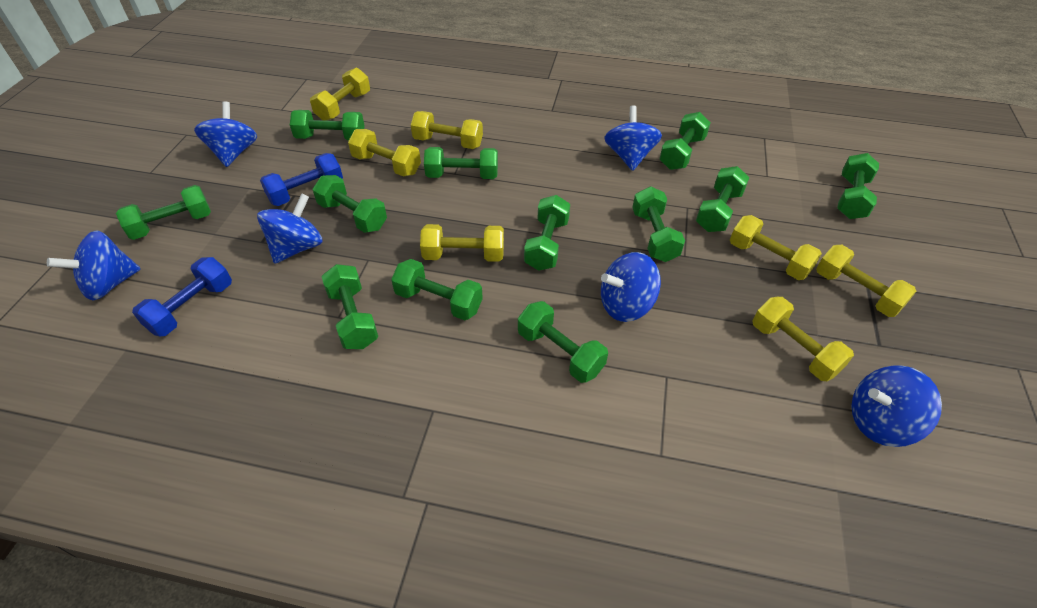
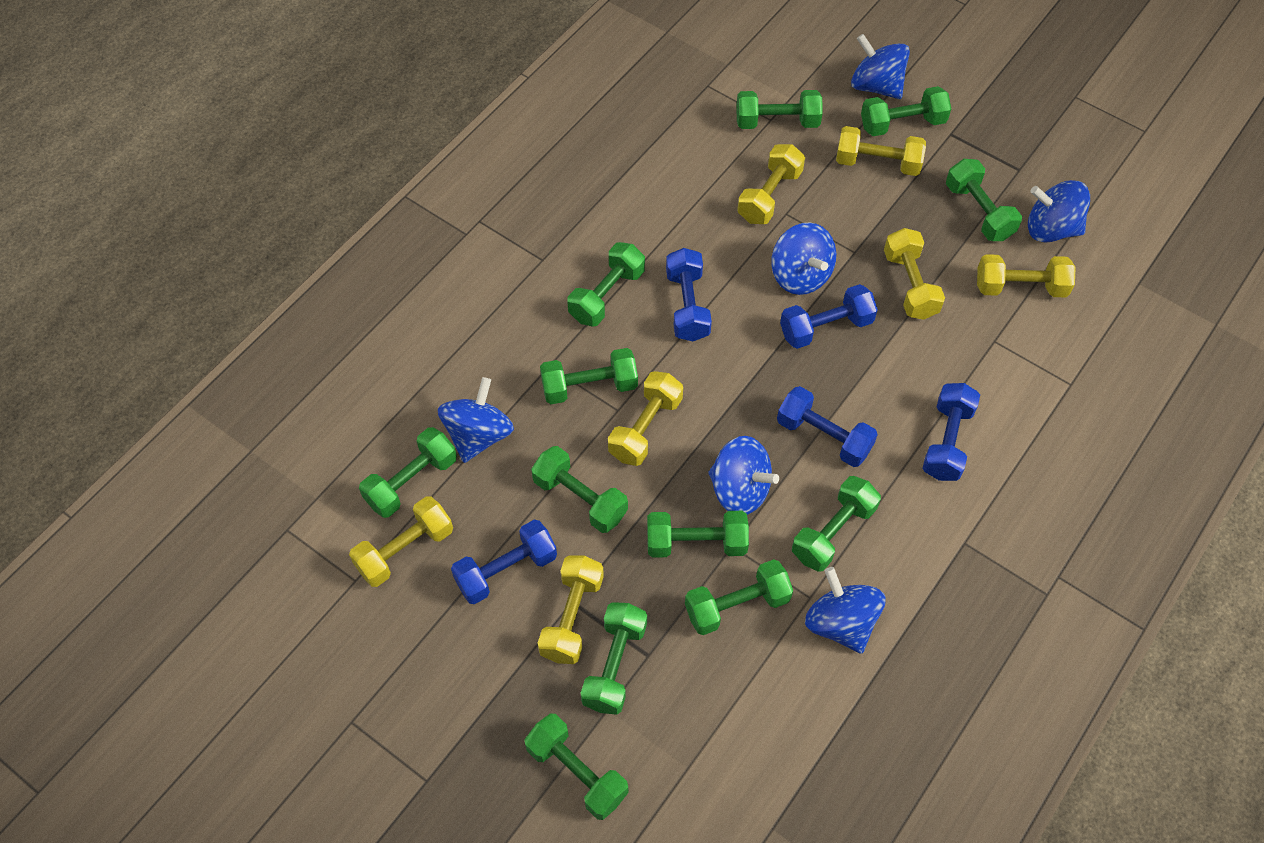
blue dumbbell: 2 -> 5

